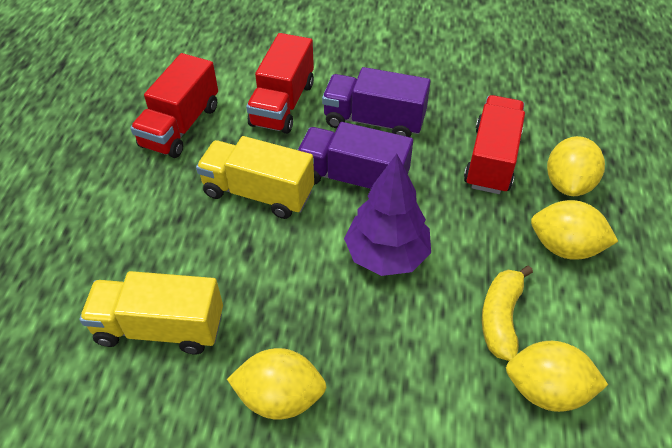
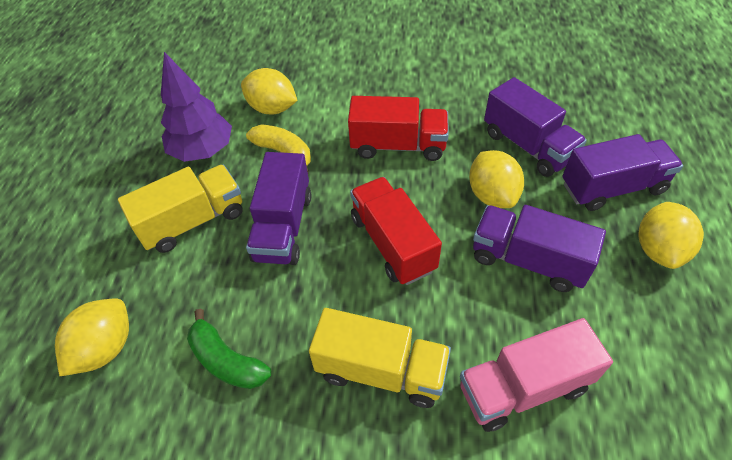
green banana: 0 -> 1
pink truck: 0 -> 1
purple truck: 2 -> 4
red truck: 3 -> 2

